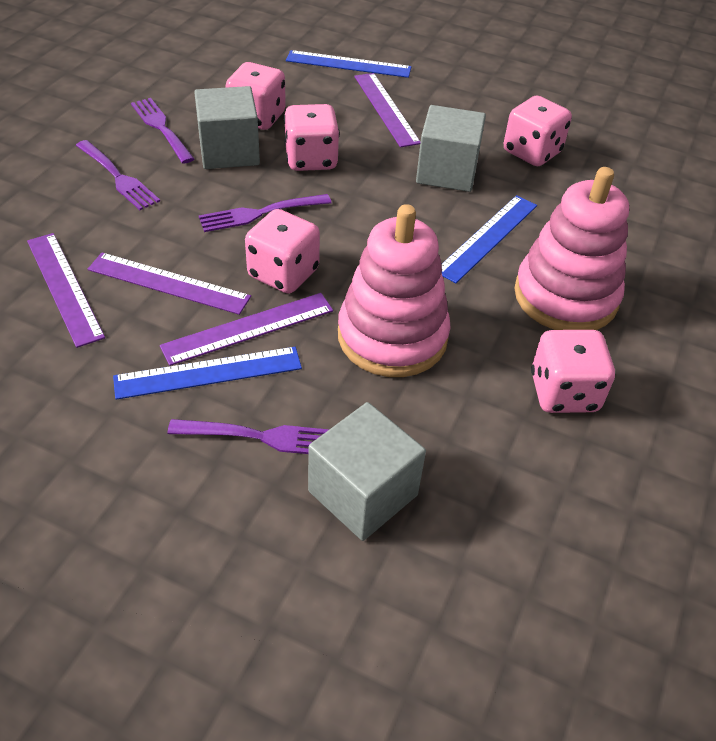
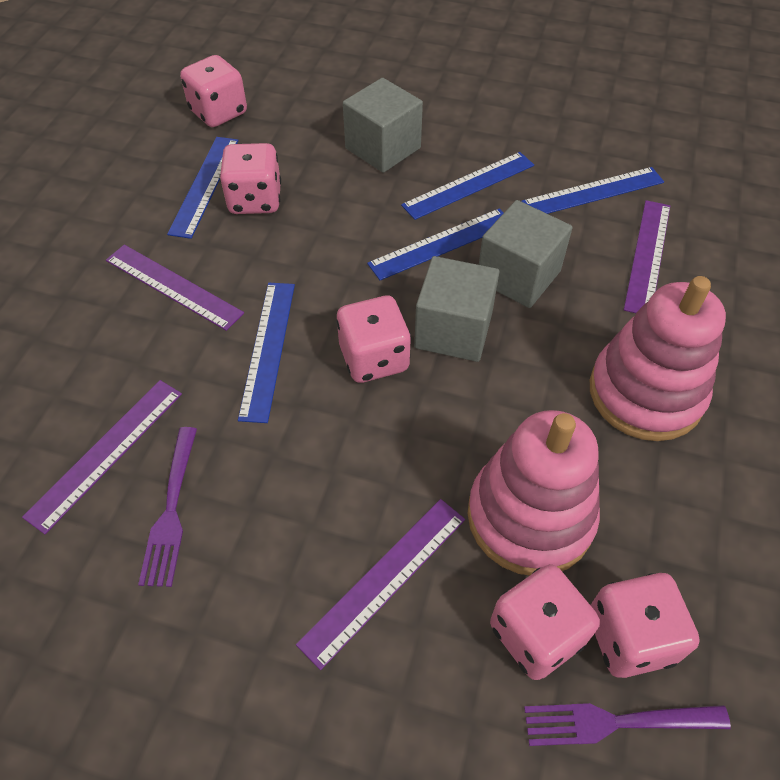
blue ruler: 3 -> 5
purple fork: 4 -> 2

